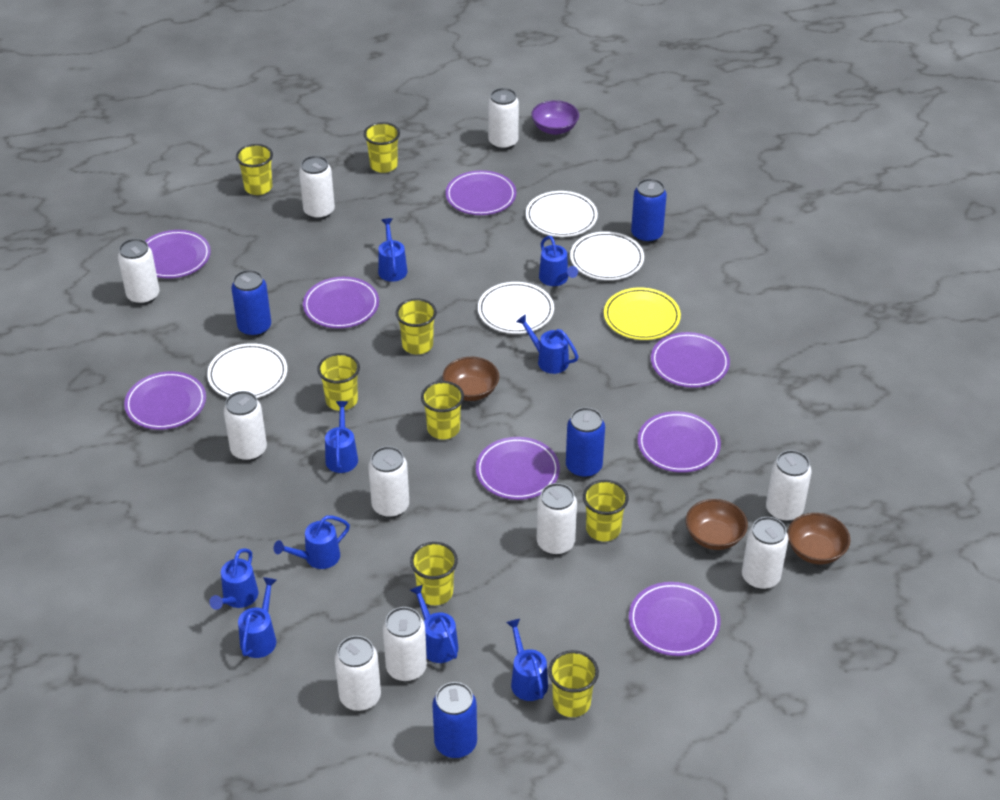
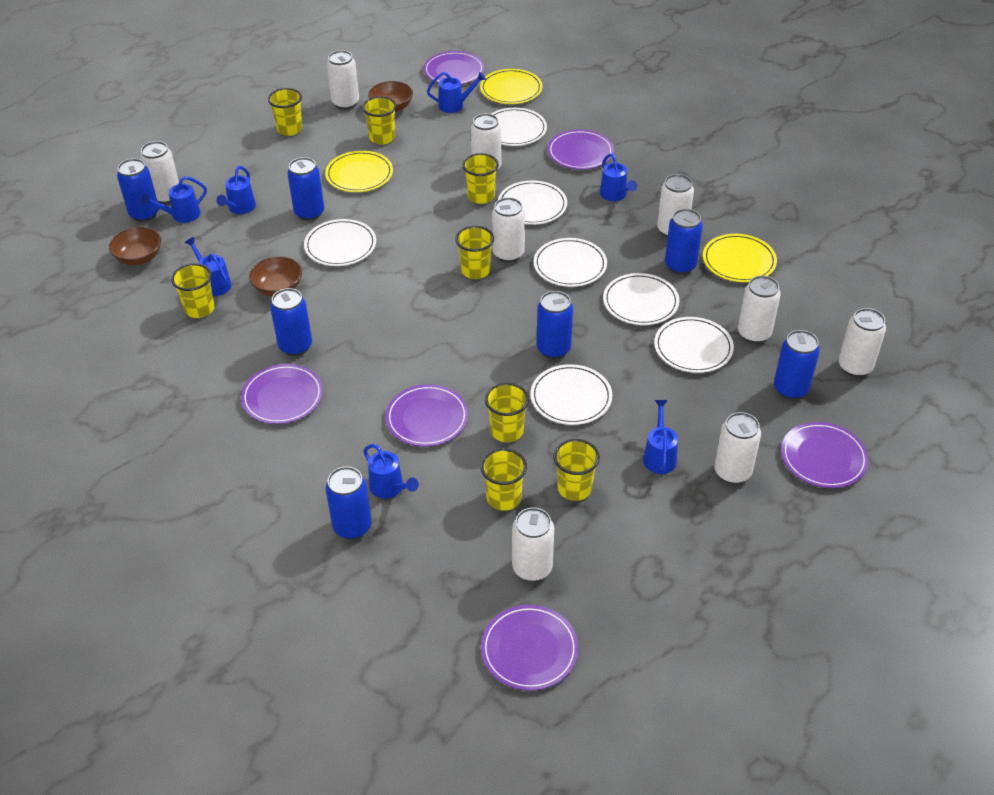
blue can: 4 -> 7
blue watering can: 9 -> 7
purple bowl: 1 -> 0
purple plate: 8 -> 6
white can: 10 -> 9
white plate: 4 -> 7
yellow plate: 1 -> 3

